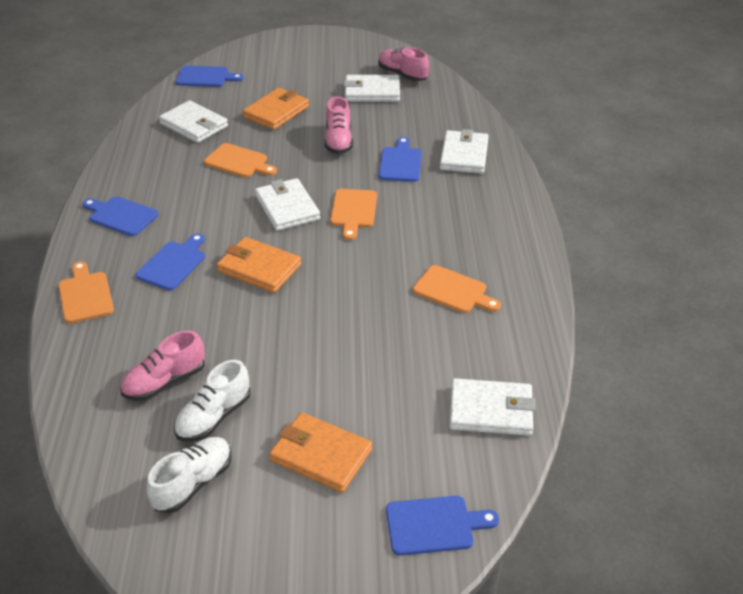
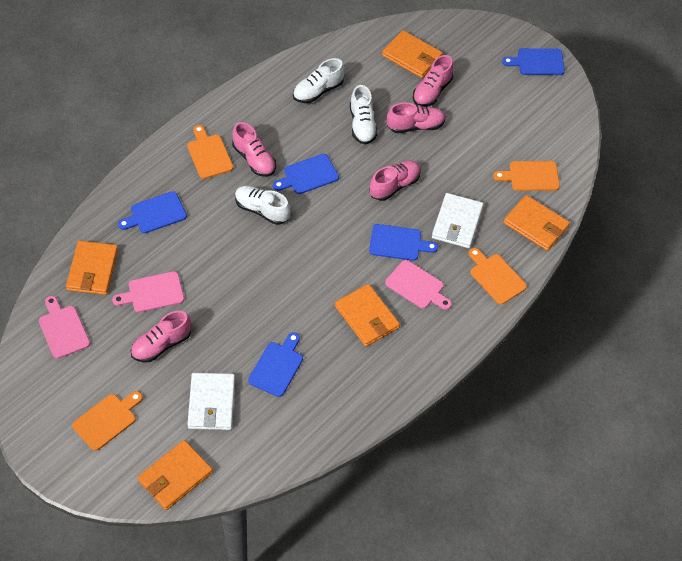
orange wallet: 3 -> 5
pink cutting board: 0 -> 3
pink shoe: 3 -> 5
white shoe: 2 -> 3
white wallet: 5 -> 2

